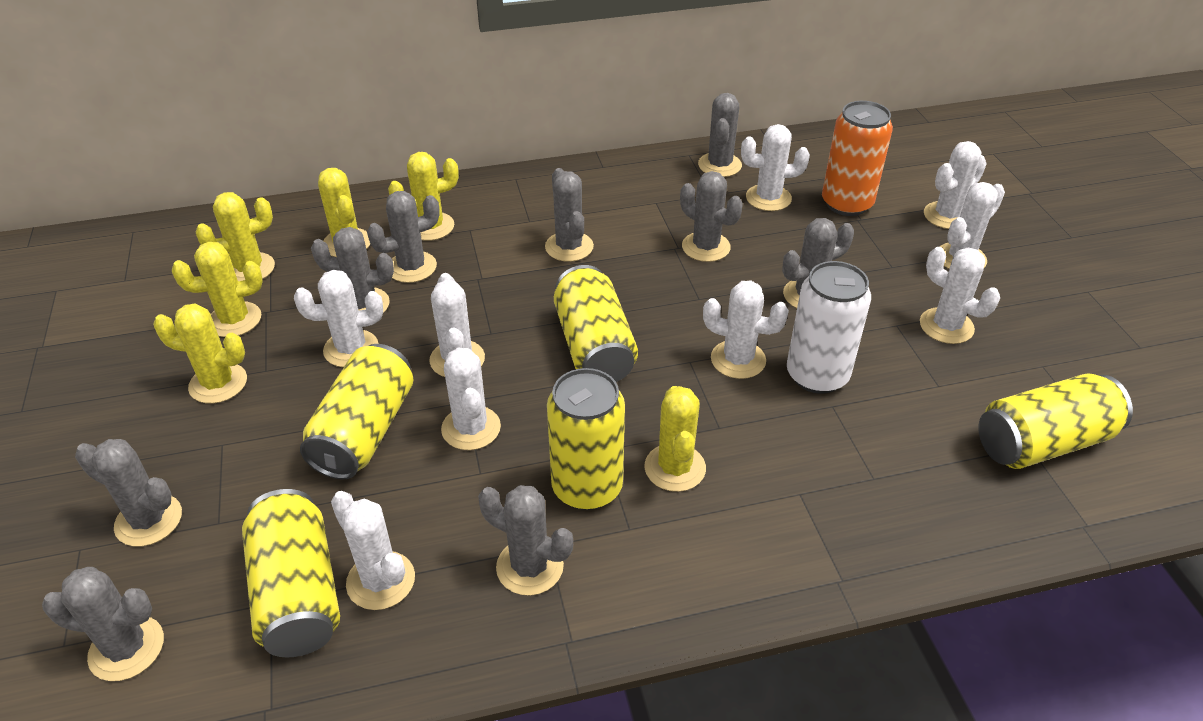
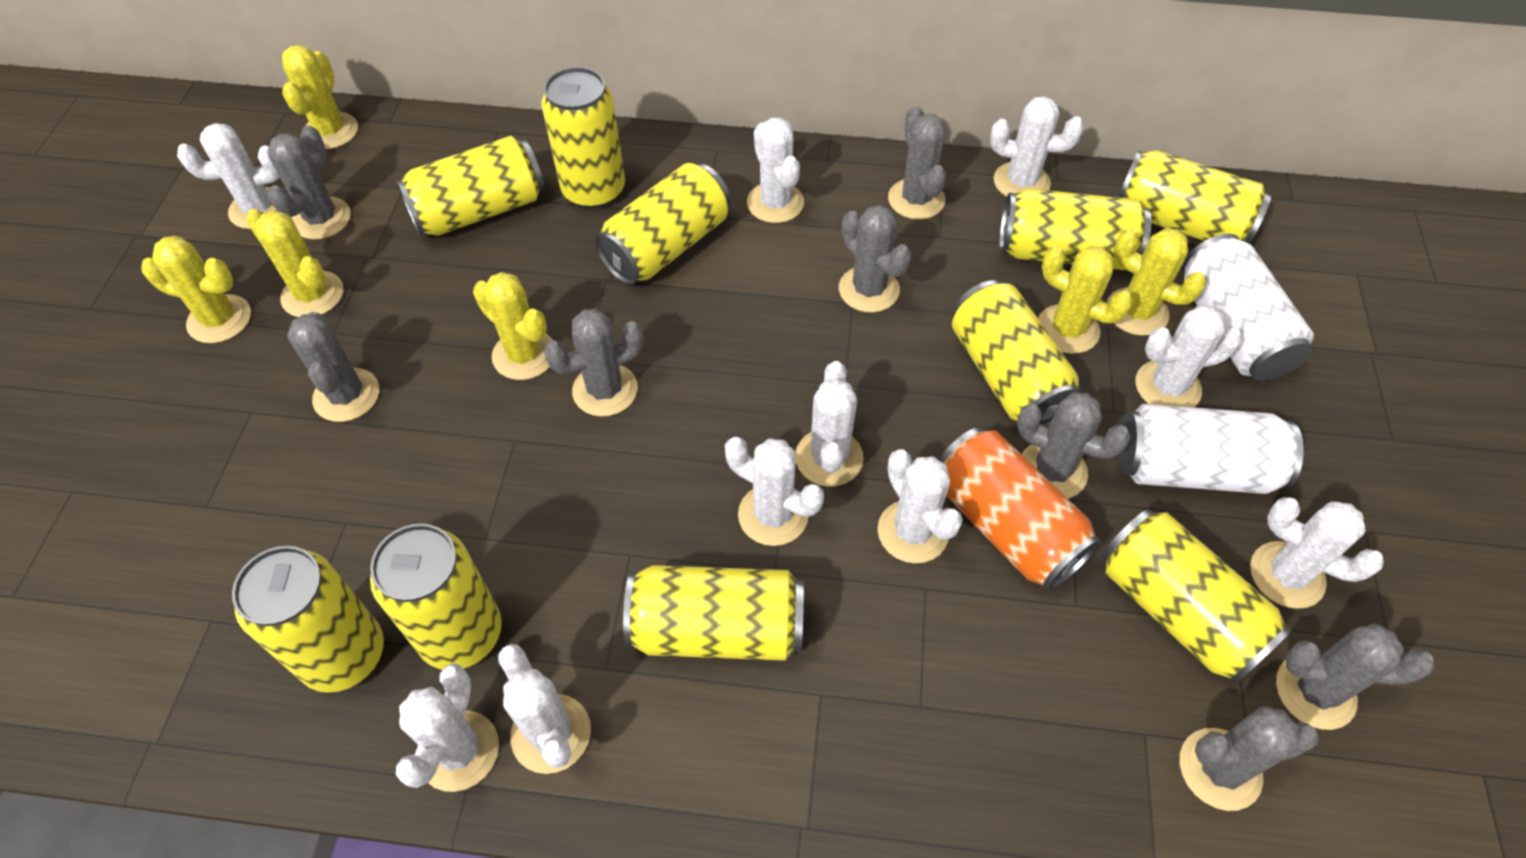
grey cactus: 9 -> 8
white cactus: 9 -> 10
white can: 1 -> 2
yellow can: 5 -> 10

